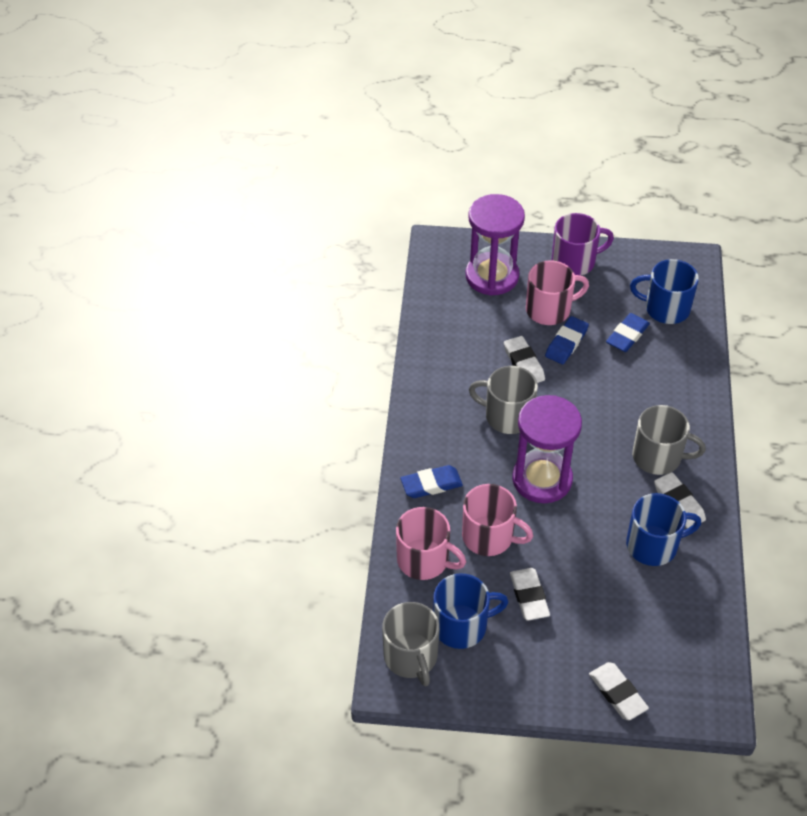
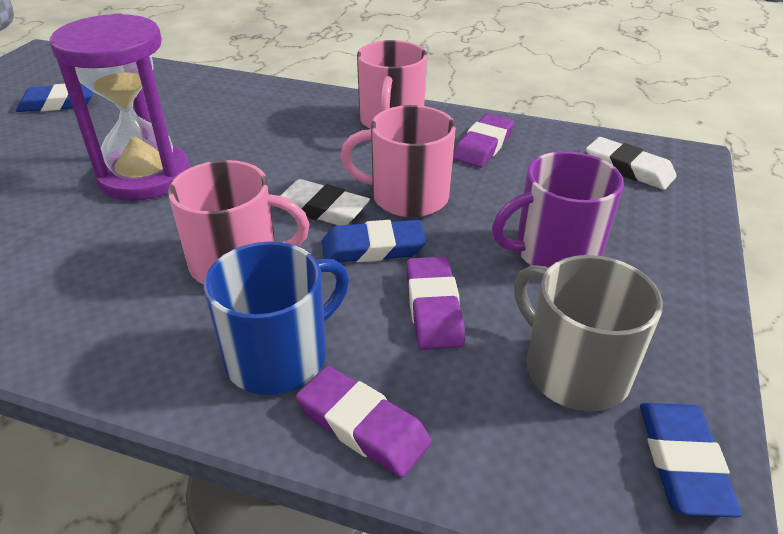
blue mug: 3 -> 1
grey mug: 3 -> 1
purple eraser: 0 -> 3
purple hourglass: 2 -> 1
white eraser: 4 -> 2

